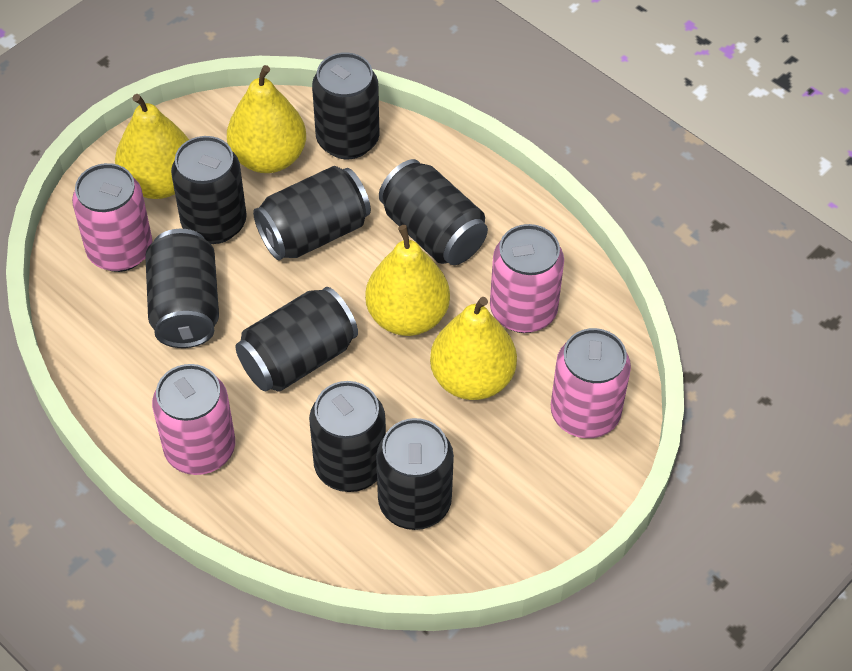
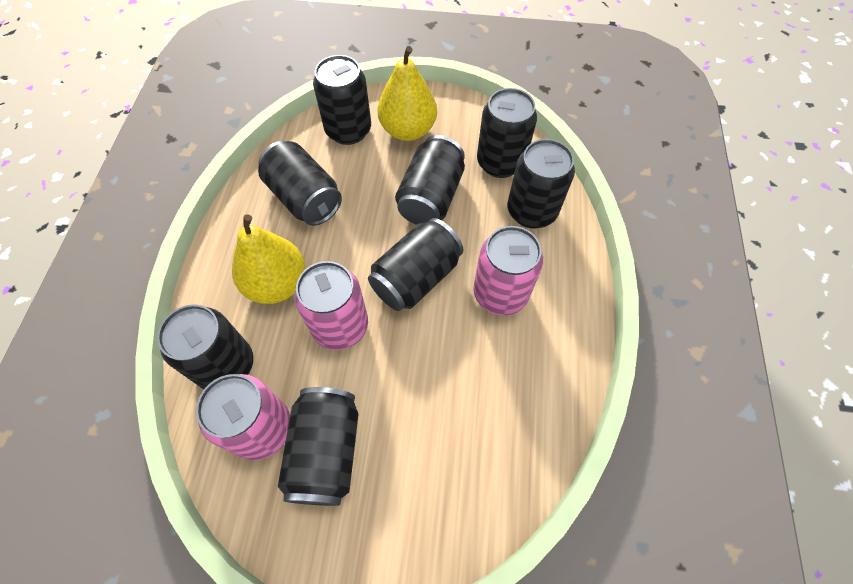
pink can: 4 -> 3
yellow pear: 4 -> 2

